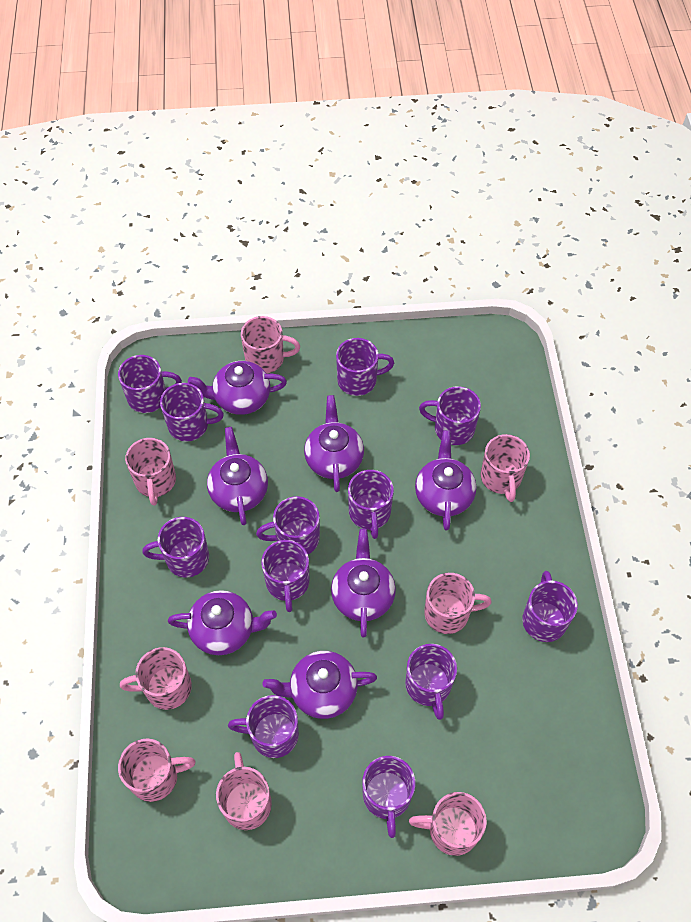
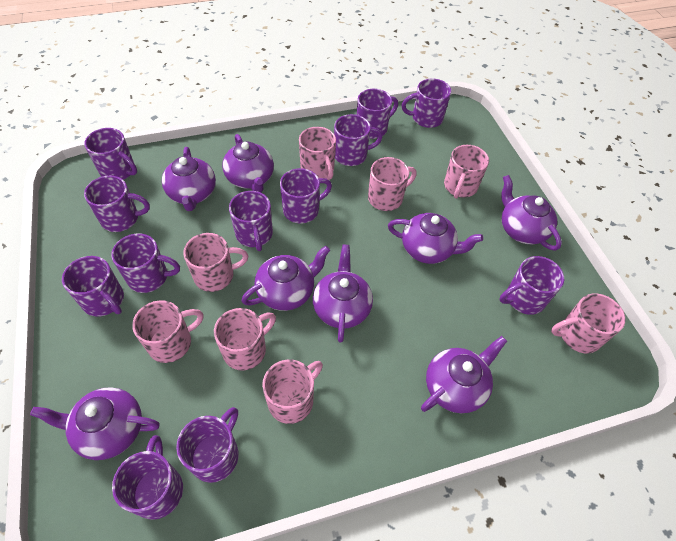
purple teapot: 7 -> 8

